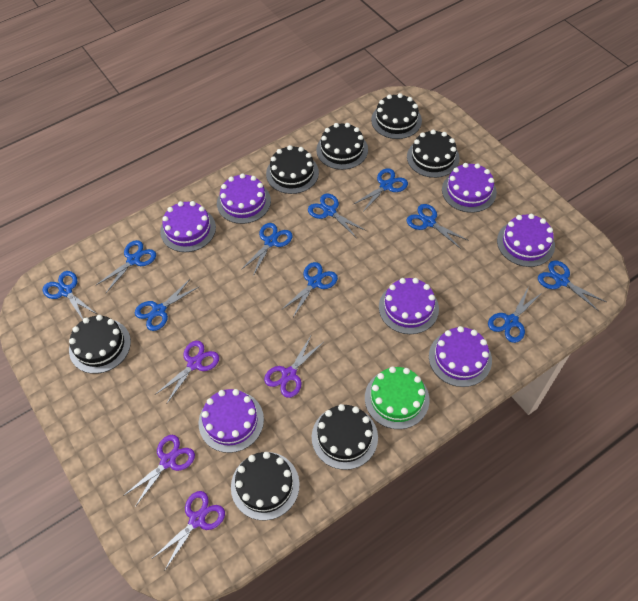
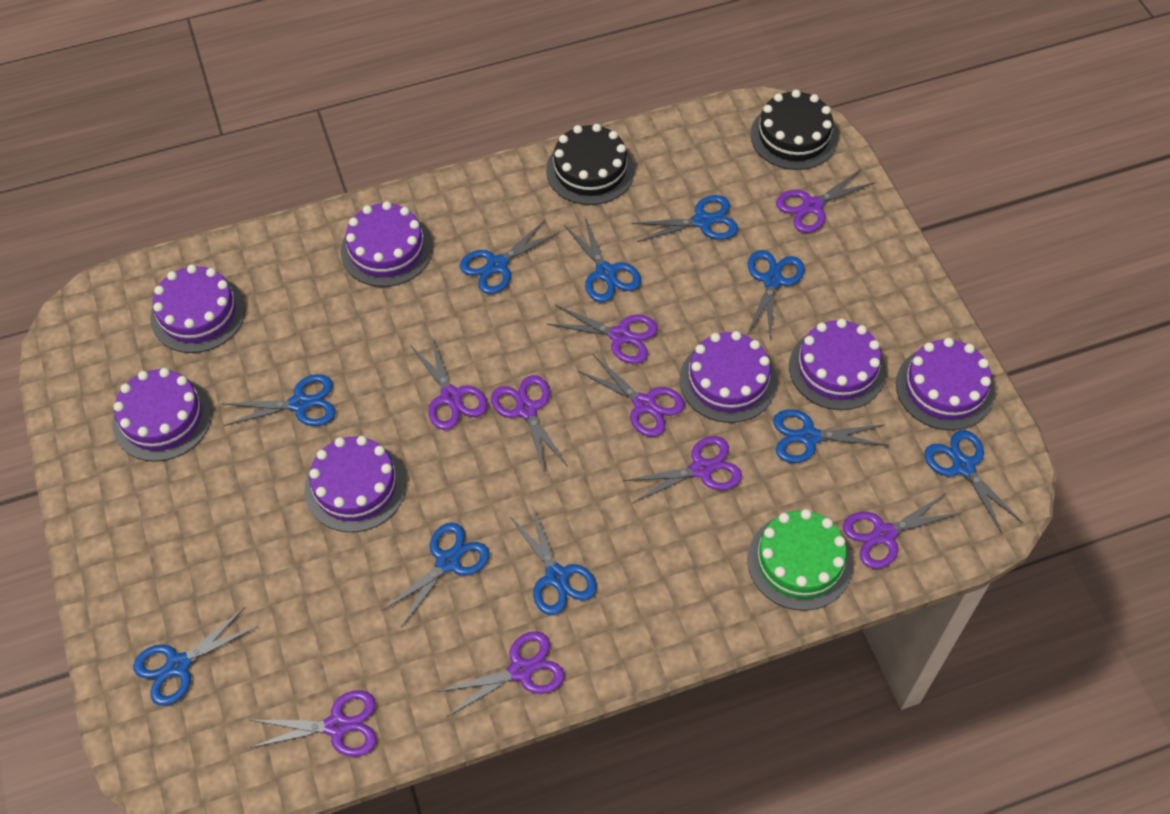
black cake: 7 -> 2
purple scissors: 4 -> 9

